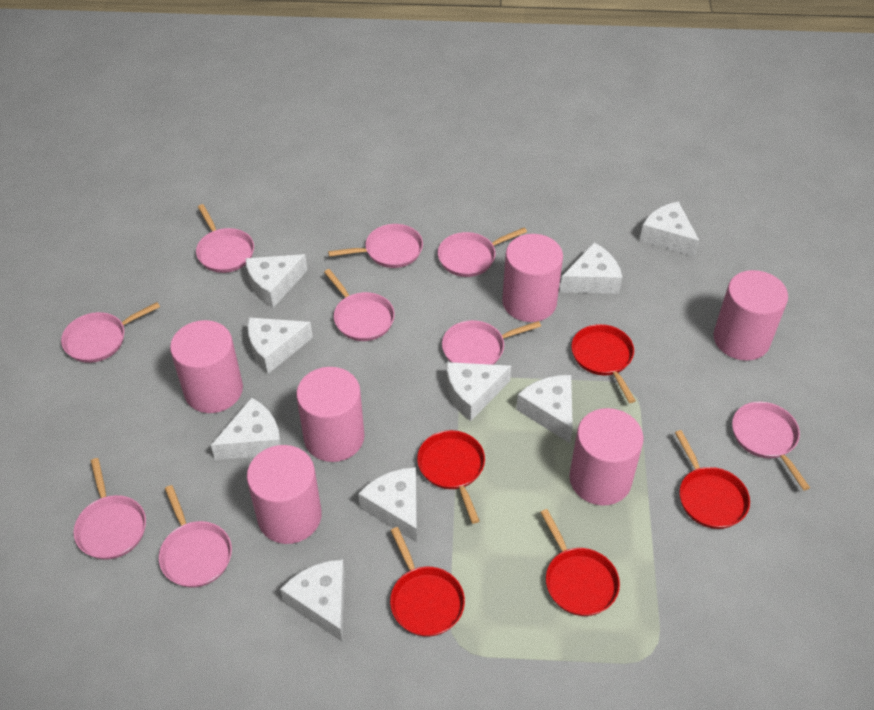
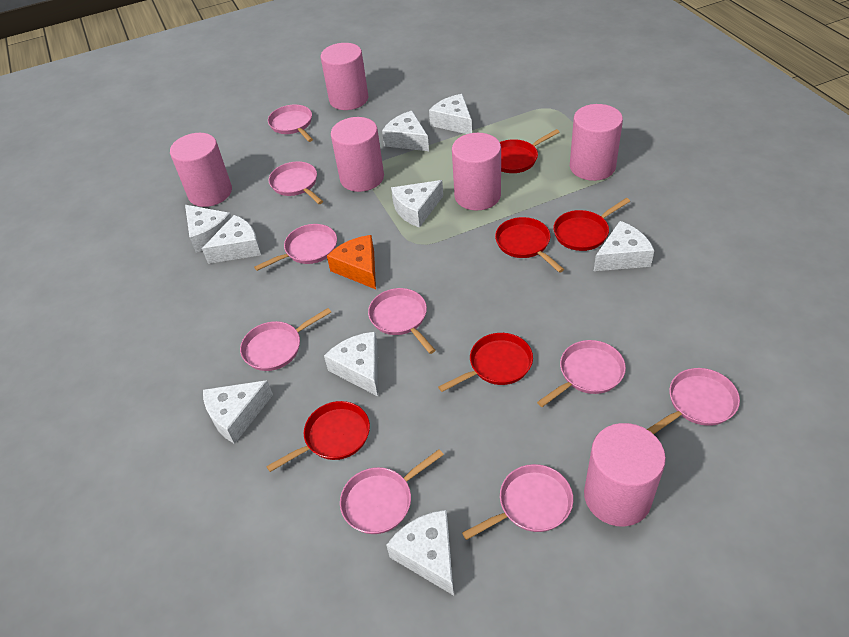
orange cheese: 0 -> 1

